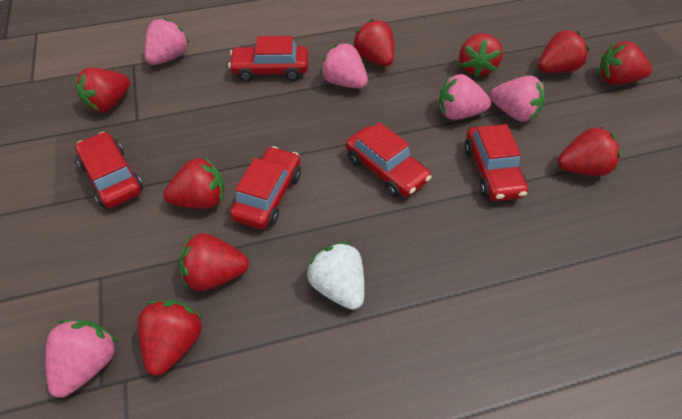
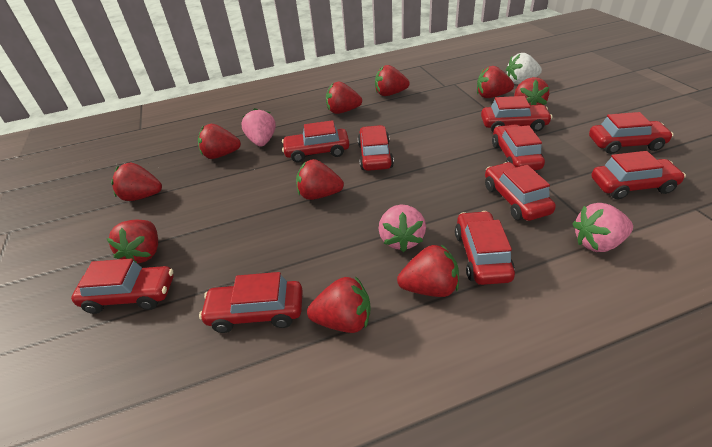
pink strawberry: 5 -> 3
red car: 5 -> 10
red strawberry: 9 -> 10

